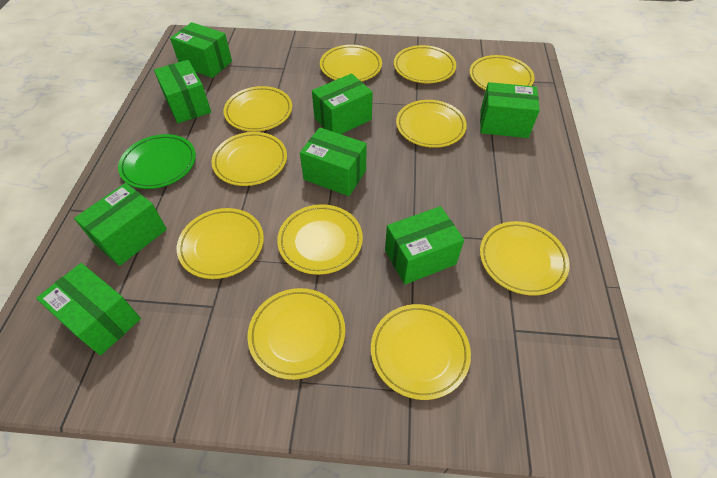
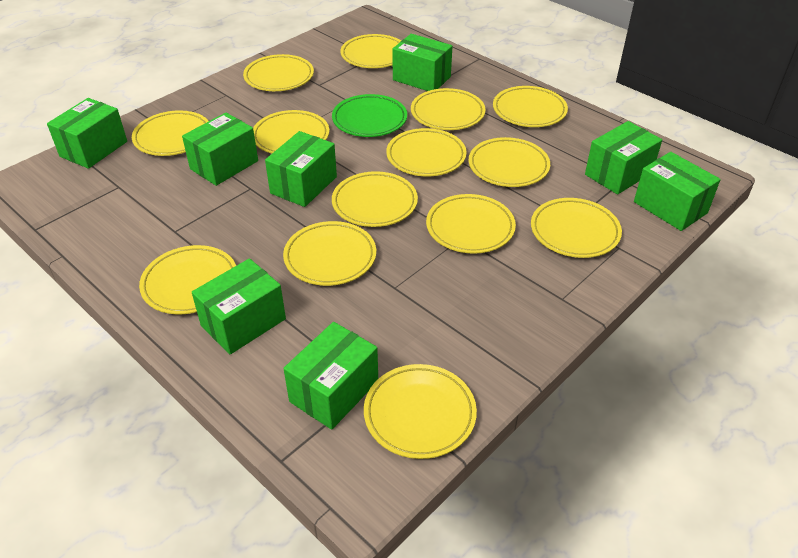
yellow plate: 11 -> 14

